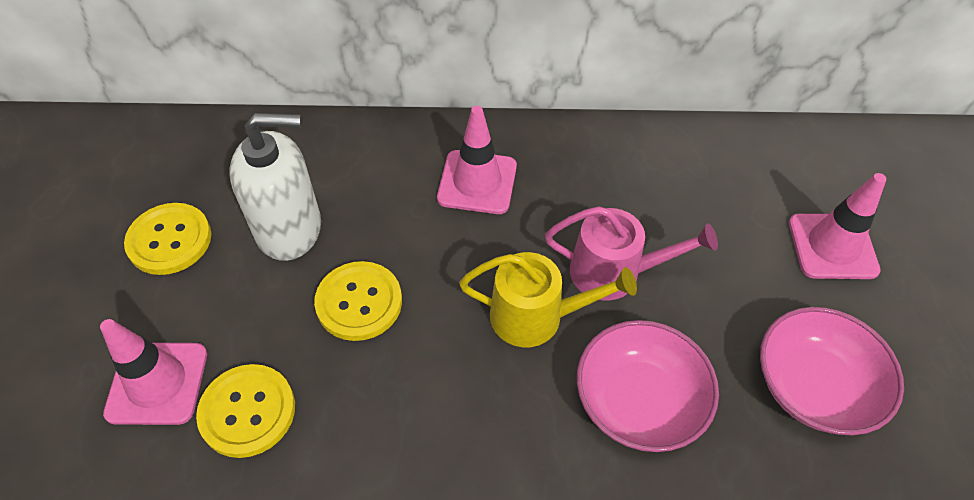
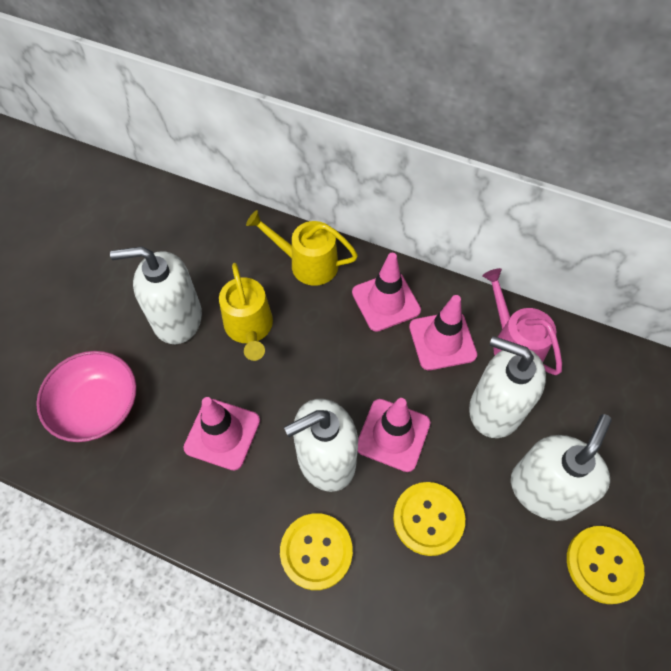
pink bowl: 2 -> 1
pink traffic cone: 3 -> 4
white soap dispenser: 1 -> 4
yellow watering can: 1 -> 2

